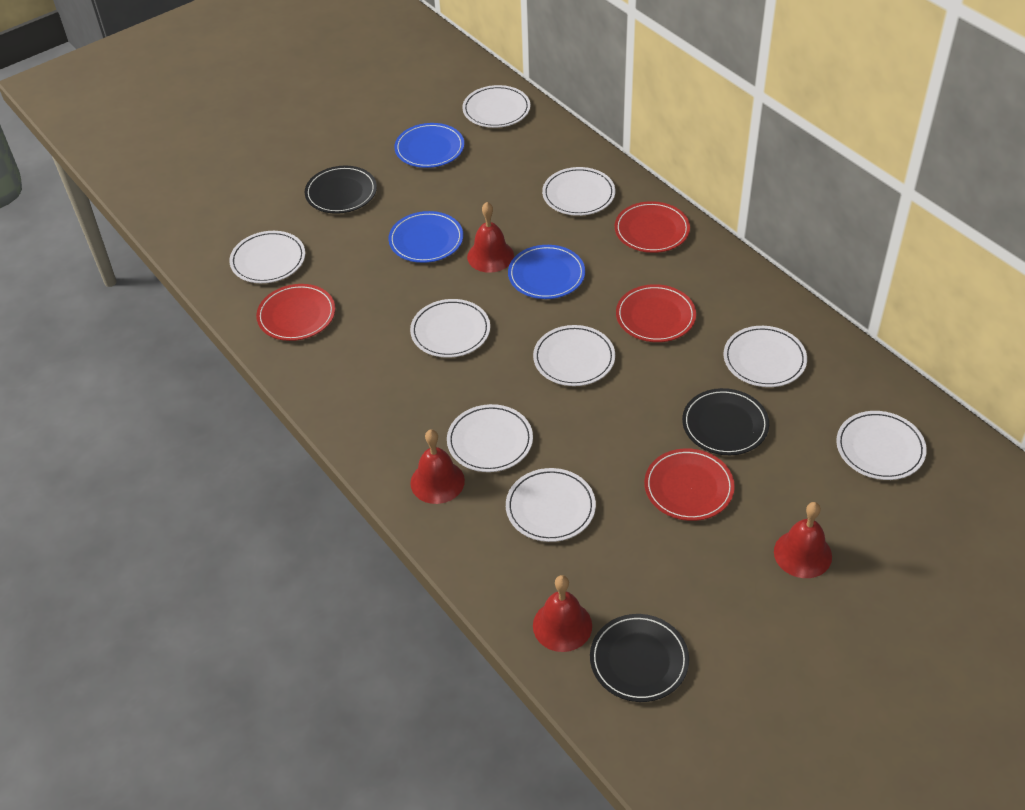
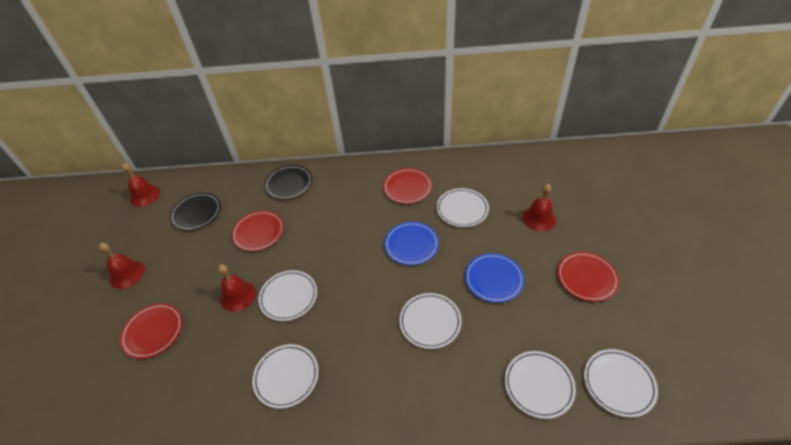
black plate: 3 -> 2
blue plate: 3 -> 2
white plate: 9 -> 6

